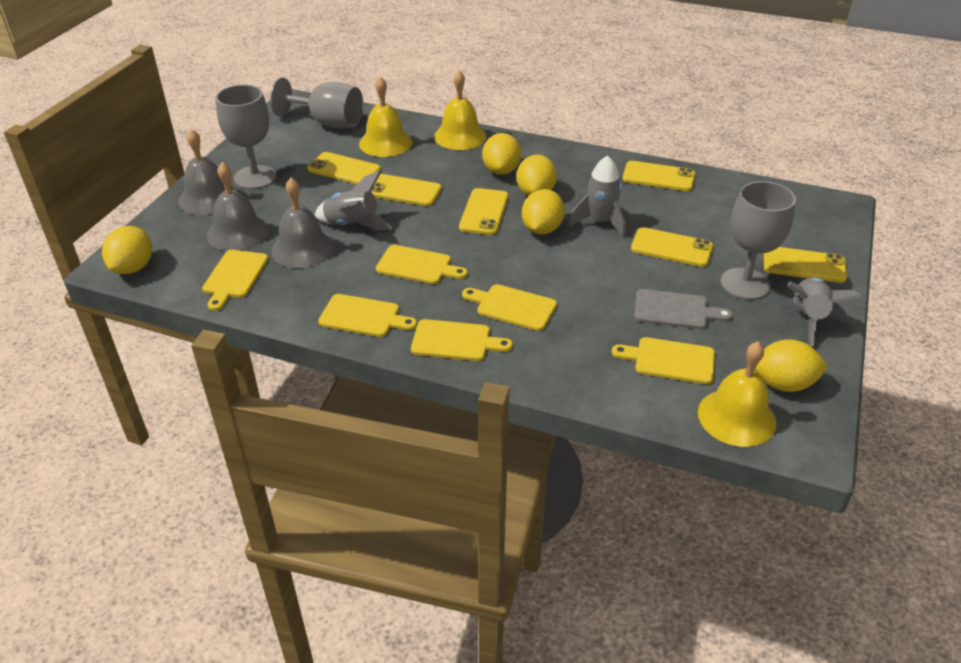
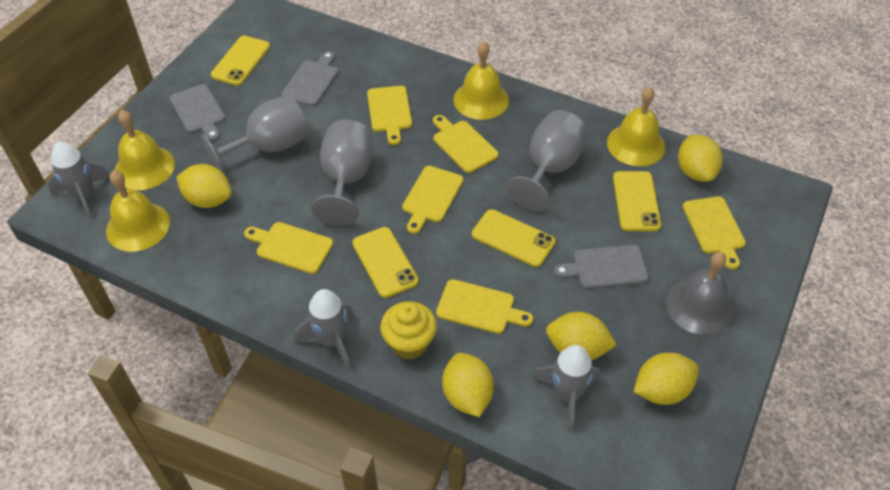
grey bell: 3 -> 1
grey cutting board: 1 -> 3
yellow bell: 3 -> 4
yellow cupcake: 0 -> 1
yellow phone: 6 -> 4

